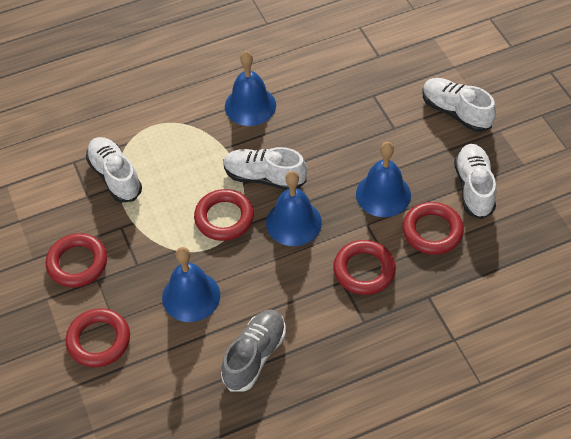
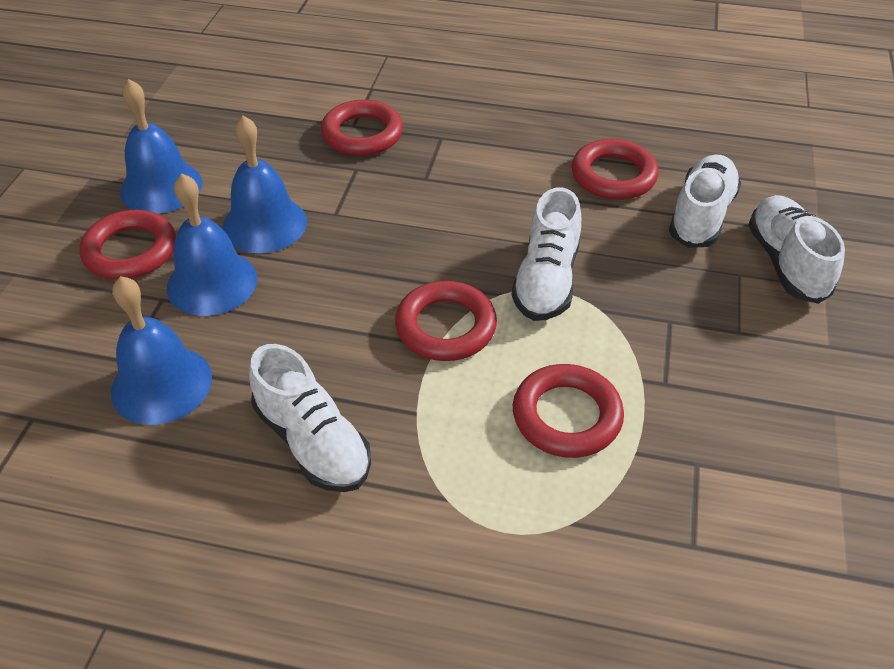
grey shoe: 1 -> 0

